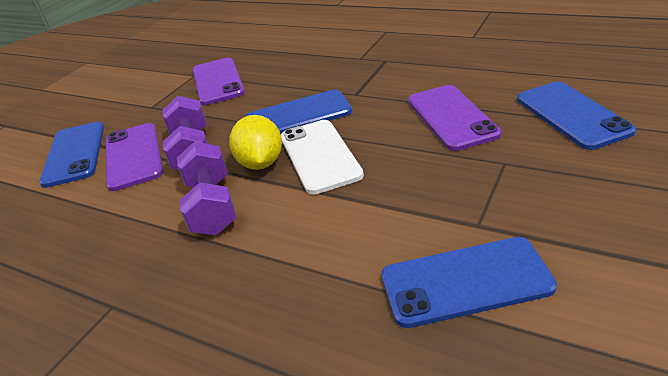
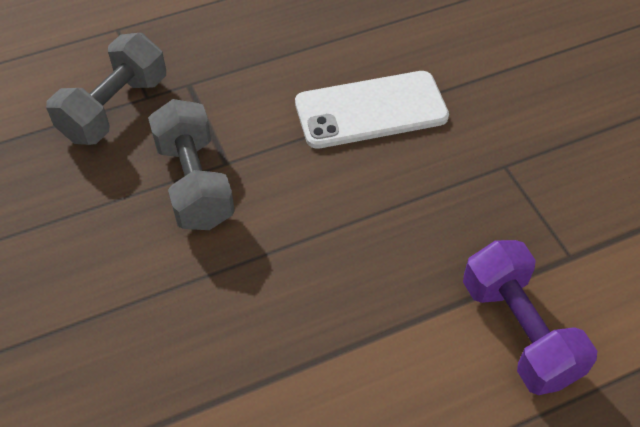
blue phone: 4 -> 0
grey dumbbell: 0 -> 2
purple dumbbell: 2 -> 1
purple phone: 3 -> 0
yellow lemon: 1 -> 0

